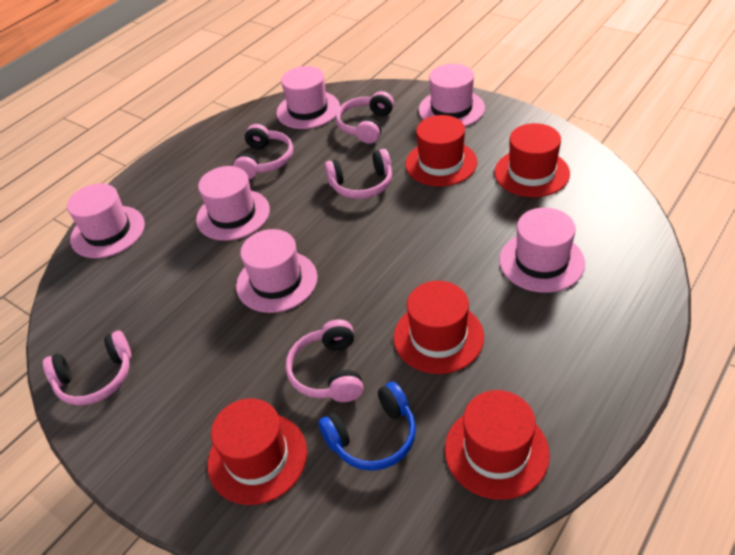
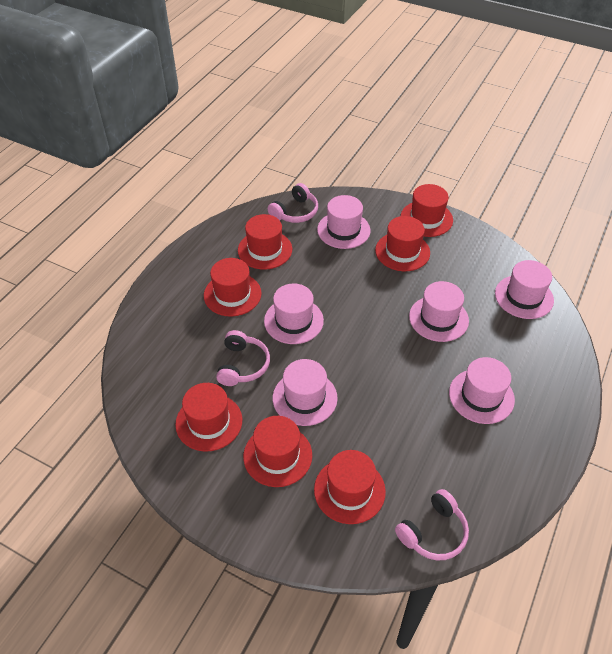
blue headphones: 1 -> 0
pink headphones: 5 -> 3
red hat: 5 -> 7

